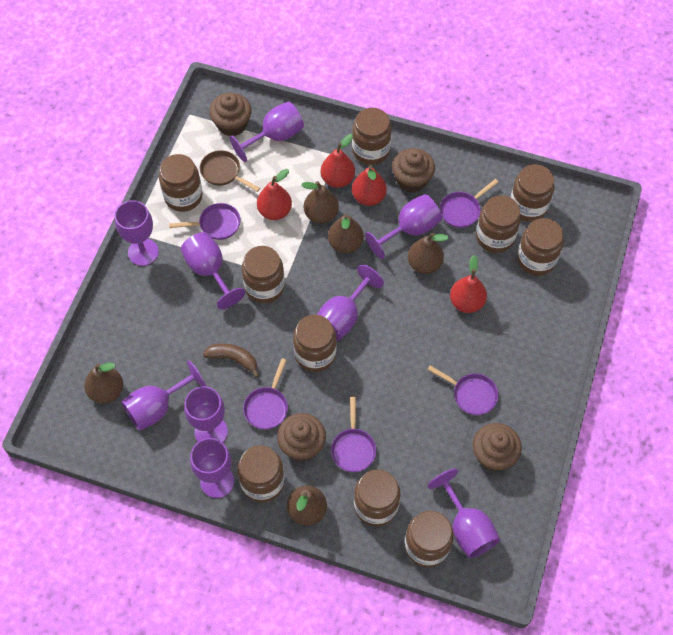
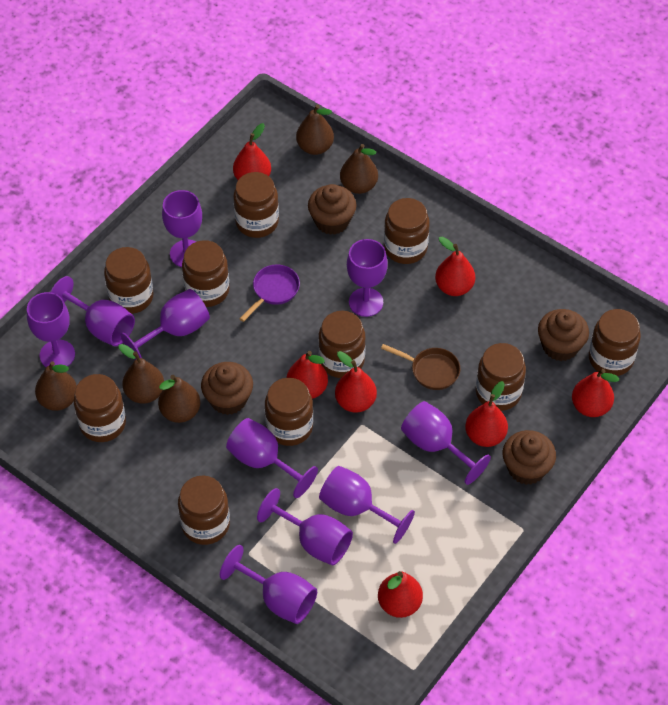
brown banana: 1 -> 0
purple goblet: 9 -> 10
purple pan: 5 -> 1
red pear: 4 -> 7

